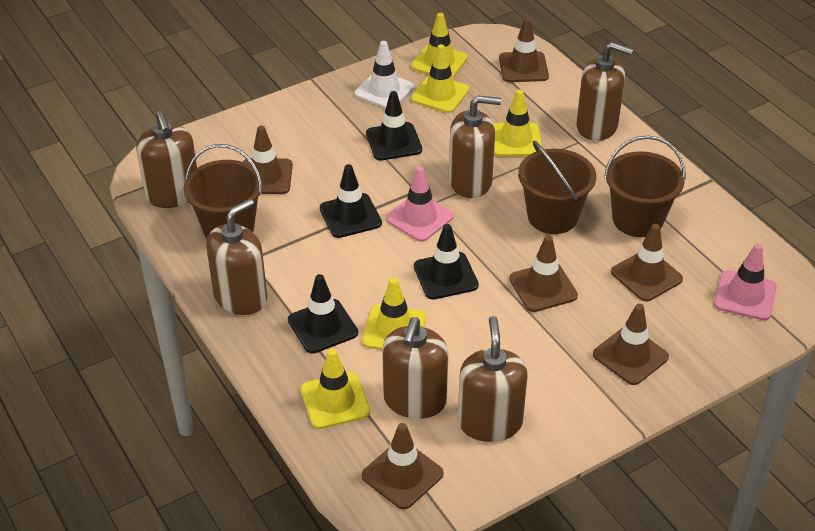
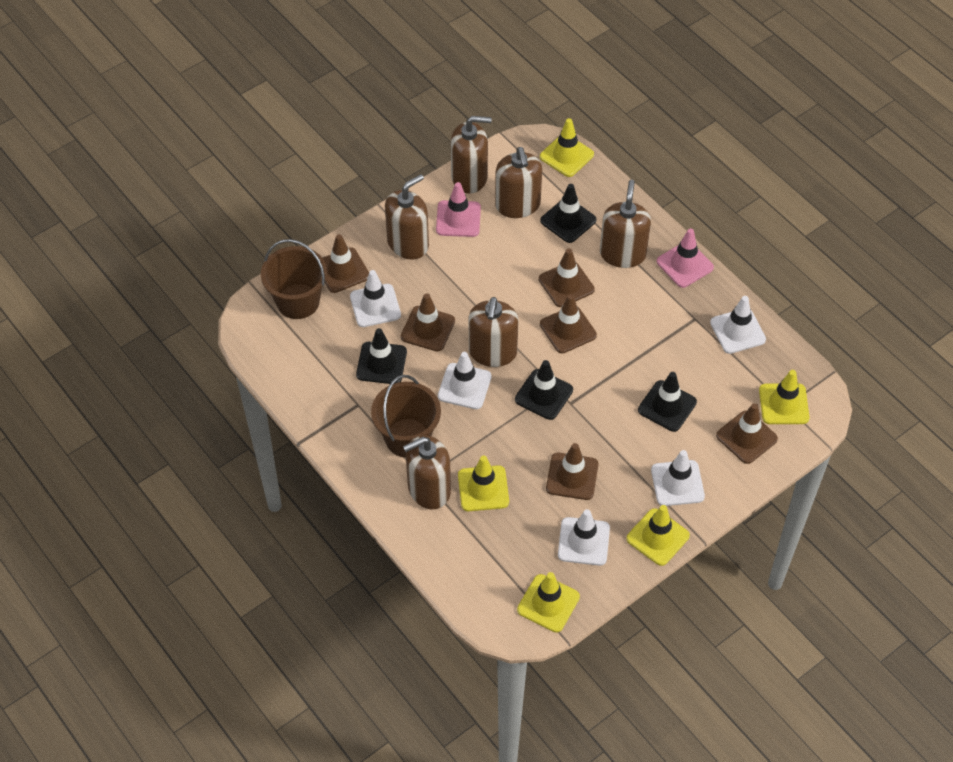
brown bucket: 3 -> 2
white traffic cone: 1 -> 5

